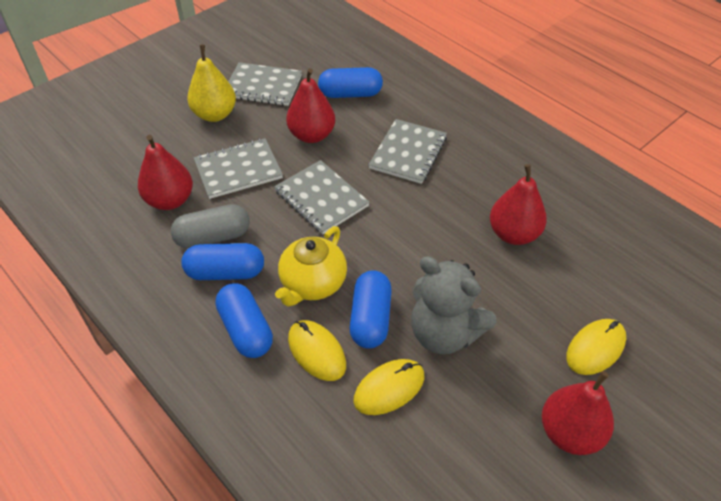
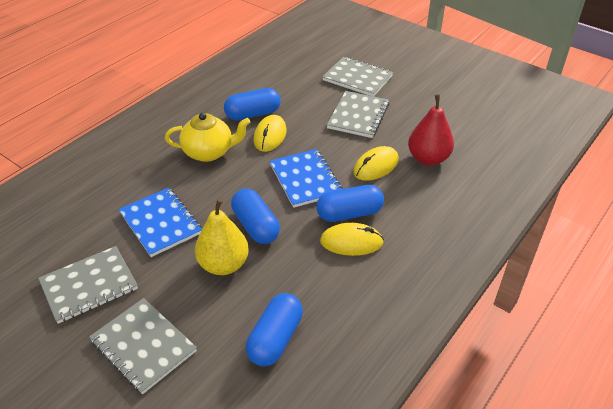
blue notebook: 0 -> 2
grey capsule: 1 -> 0
grey teddy bear: 1 -> 0
red pear: 4 -> 1

